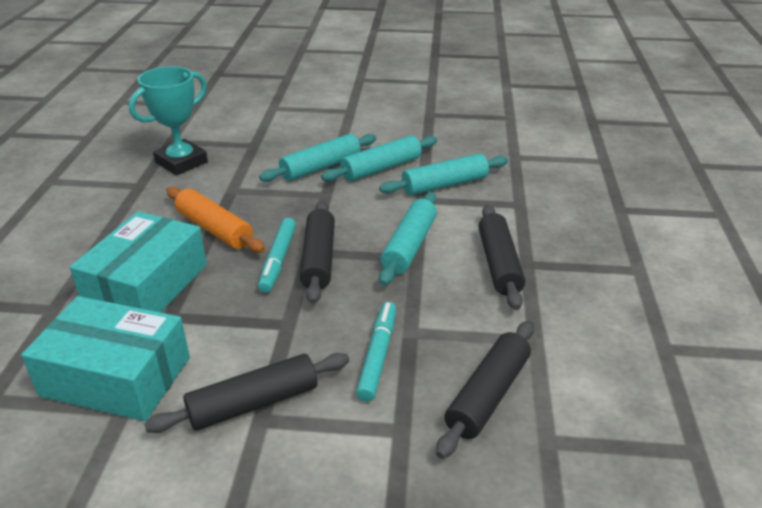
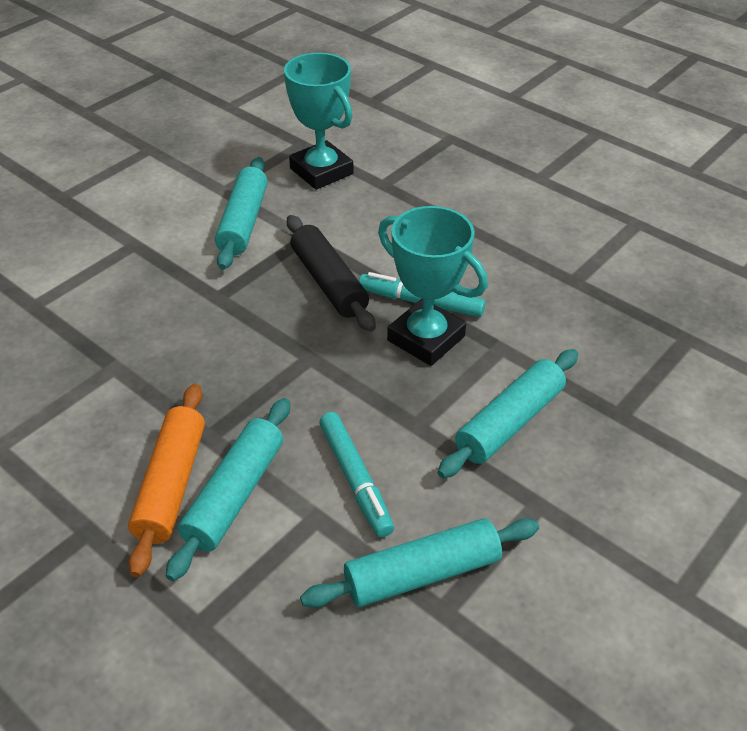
black rolling pin: 4 -> 1
turquoise box: 2 -> 0
turquoise trophy: 1 -> 2

